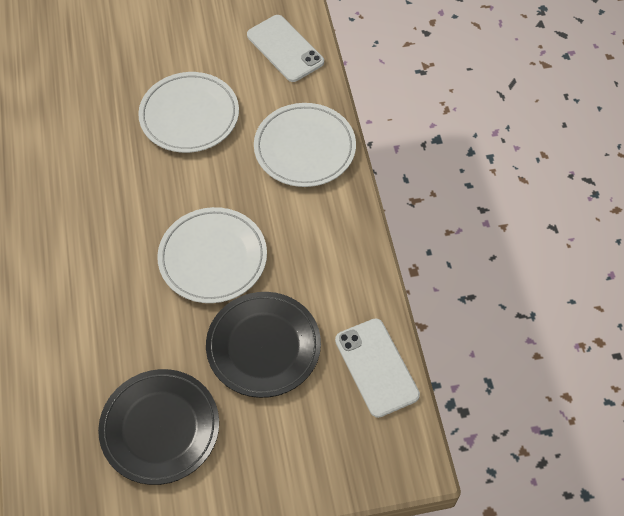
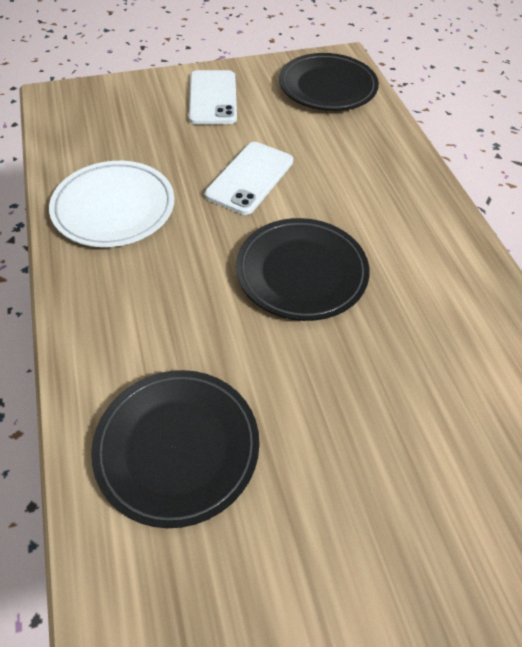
black plate: 2 -> 3
white plate: 3 -> 1

